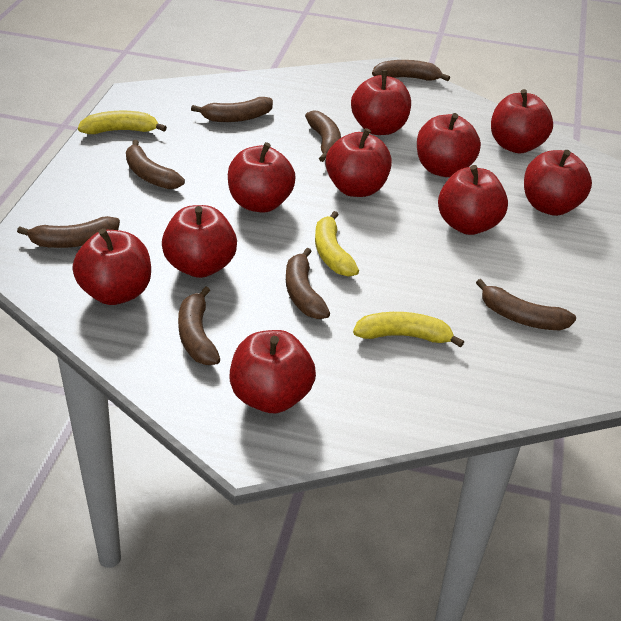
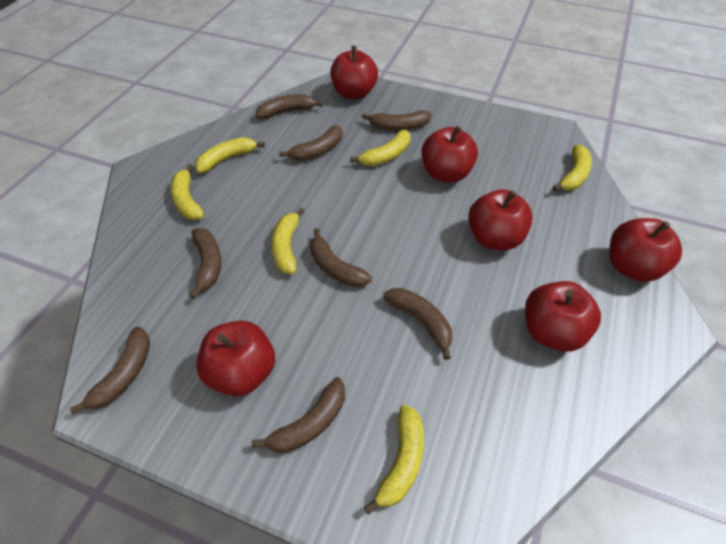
red apple: 10 -> 6
yellow banana: 3 -> 6

